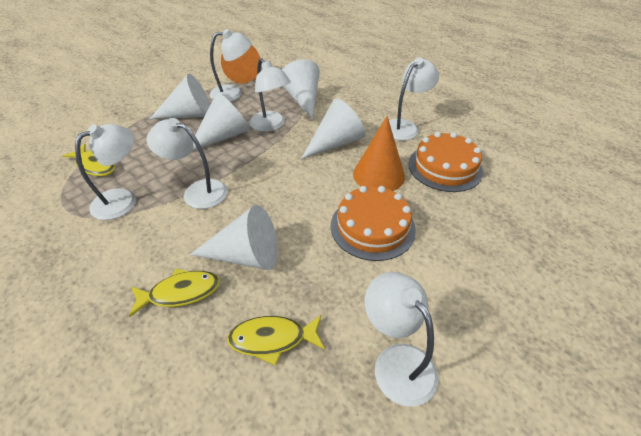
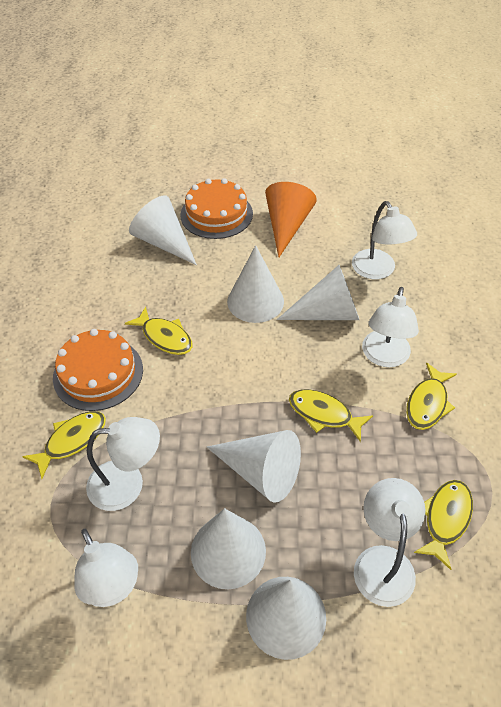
orange cone: 2 -> 1
white cone: 5 -> 6
white lamp: 6 -> 5
yellow fish: 3 -> 5

